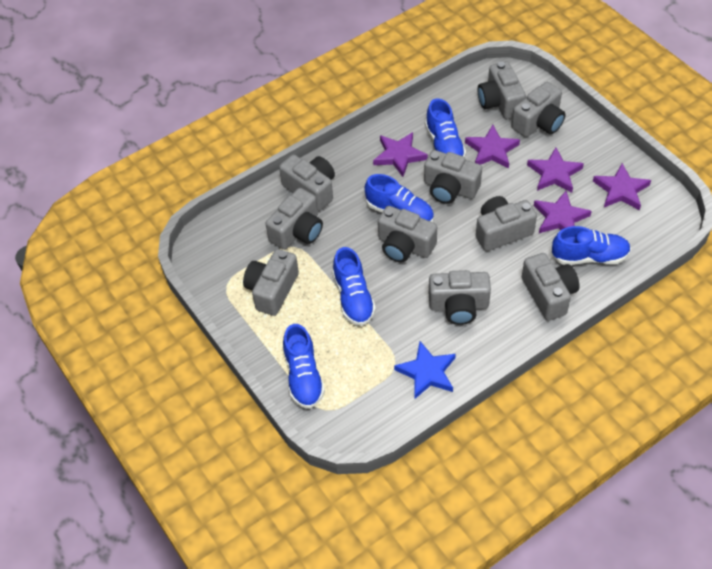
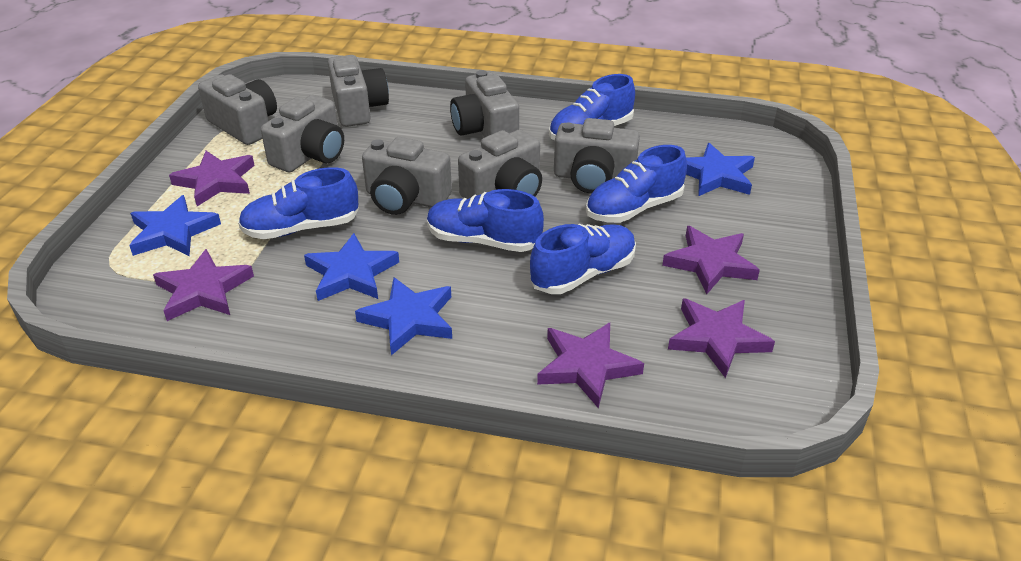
blue star: 1 -> 4
grey camera: 10 -> 7

